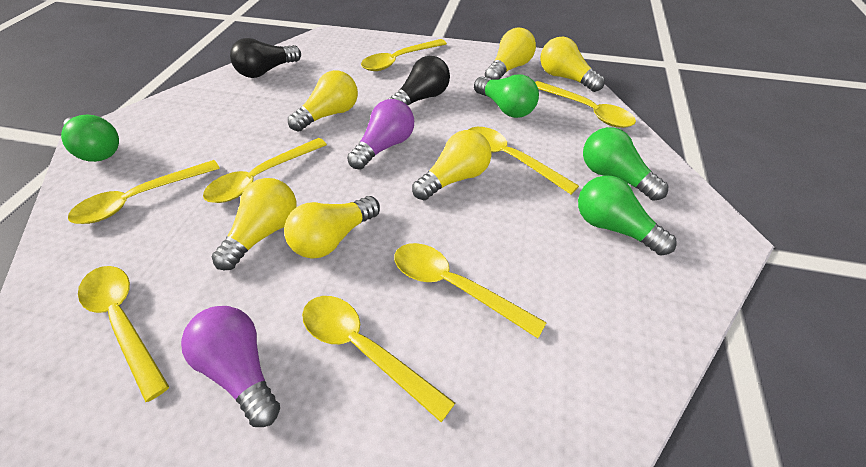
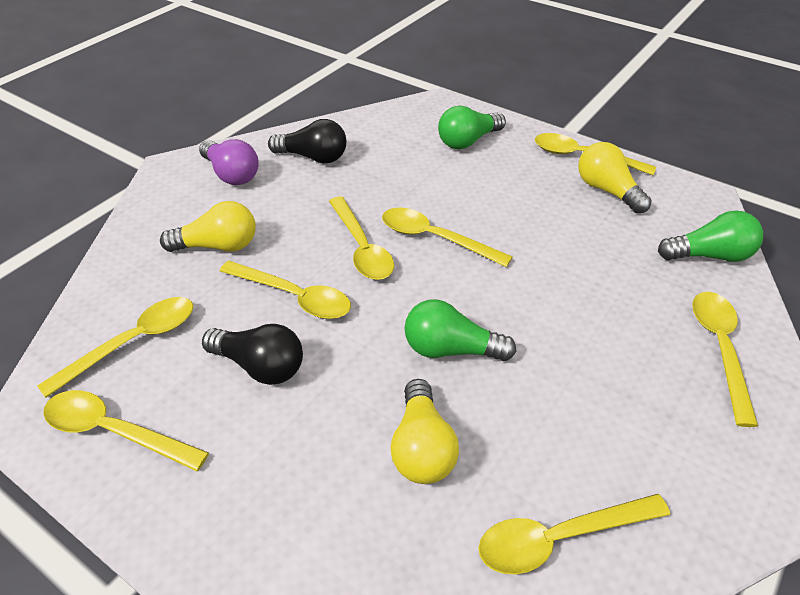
green light bulb: 4 -> 3
purple light bulb: 2 -> 1
yellow light bulb: 6 -> 3

